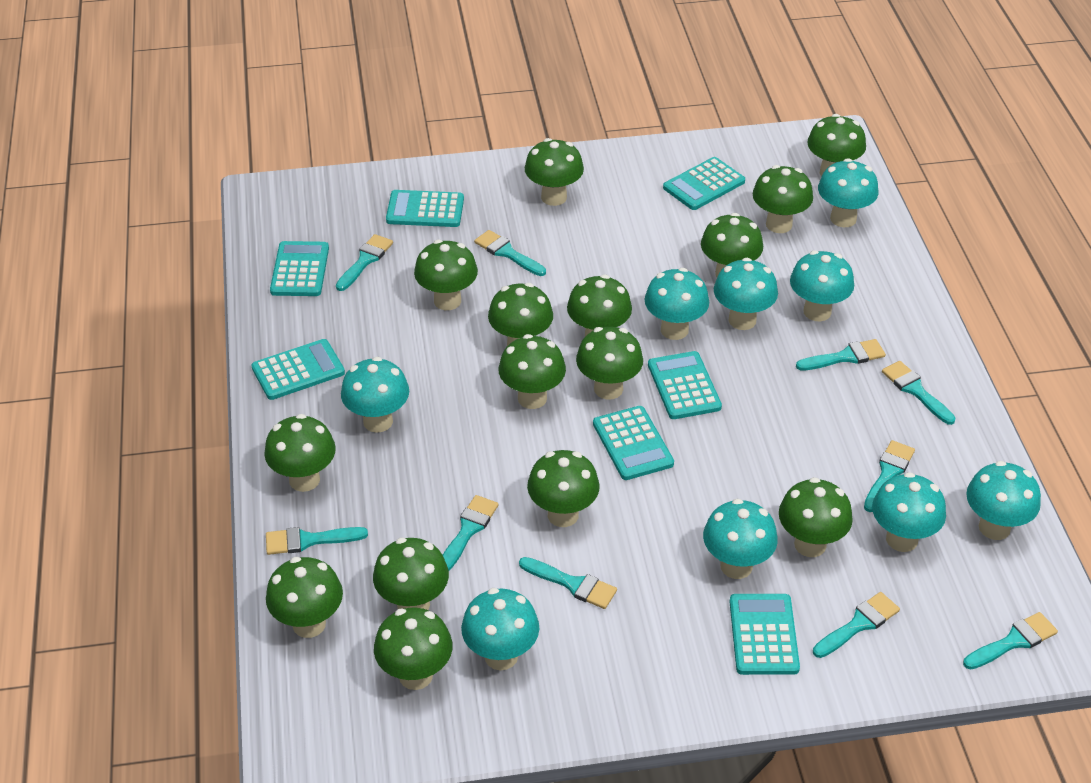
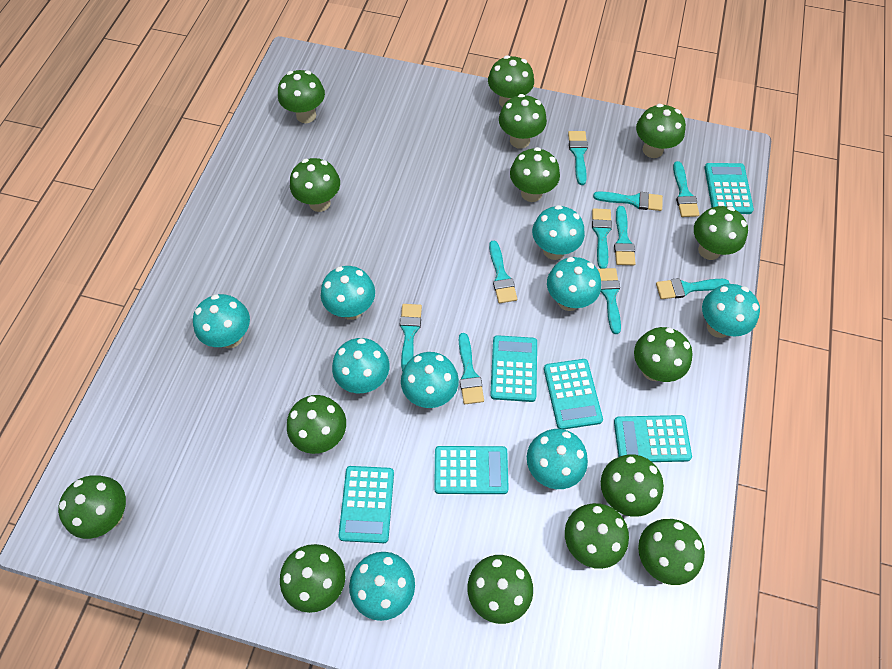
turquoise calculator: 7 -> 6

